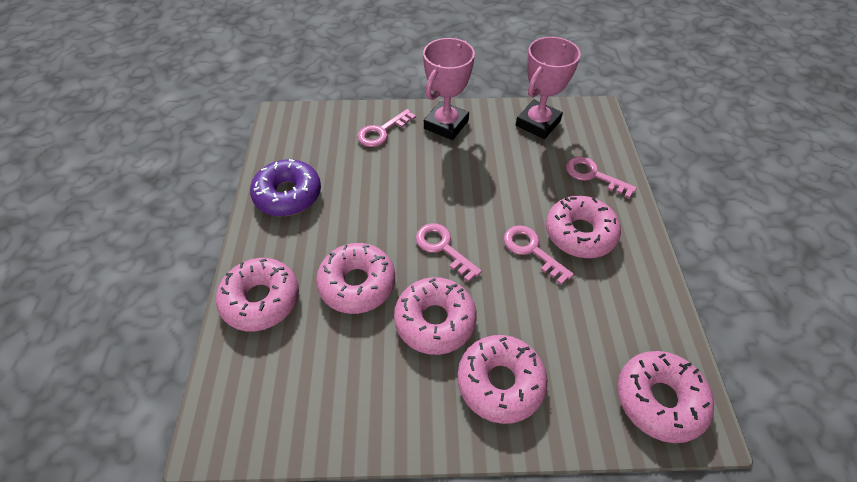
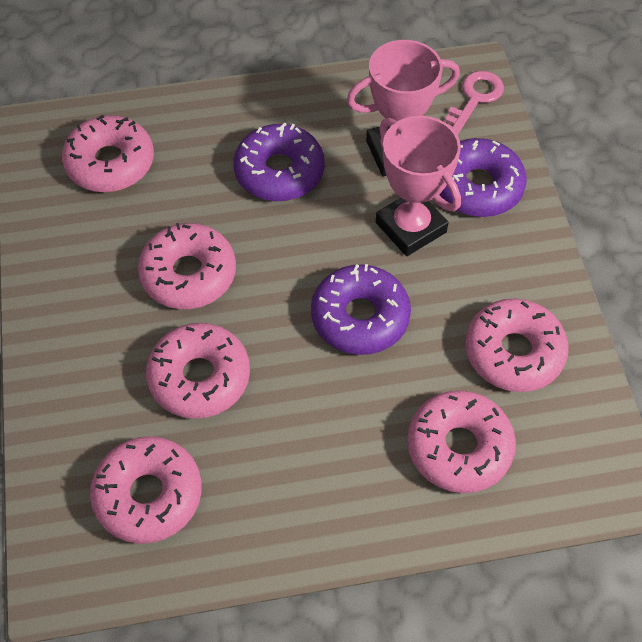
pink key: 4 -> 1
purple donut: 1 -> 3

